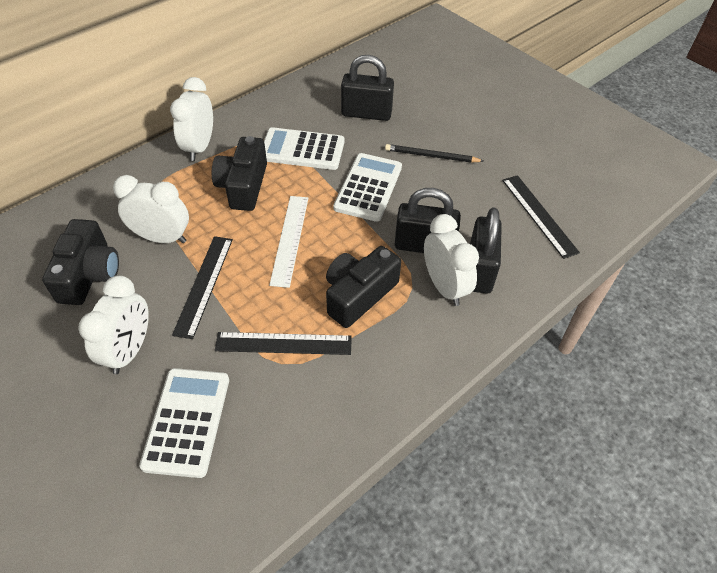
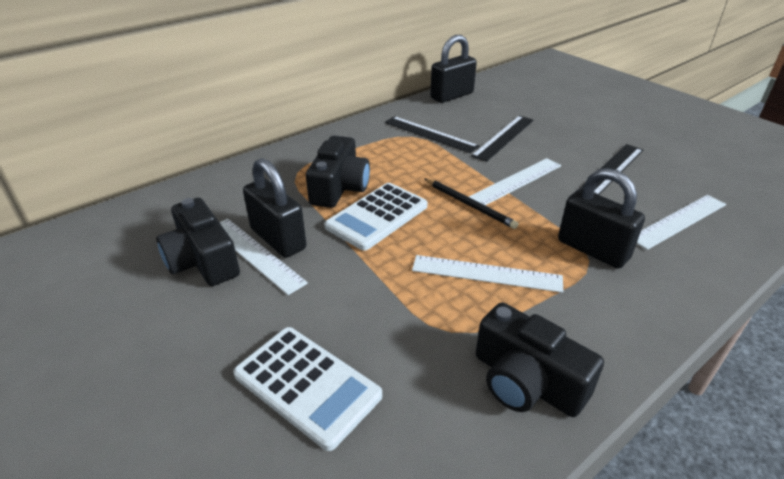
white calculator: 3 -> 2
white clock: 4 -> 0
white ruler: 1 -> 4

